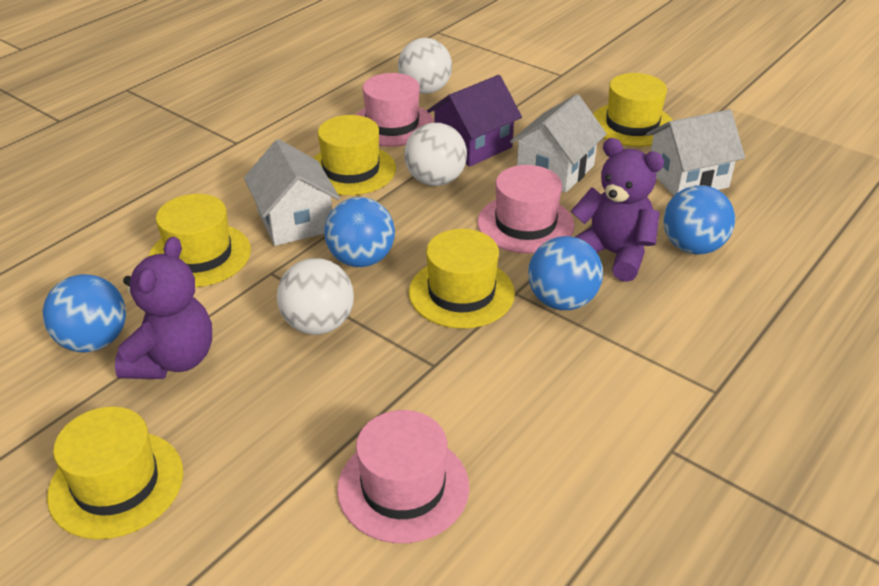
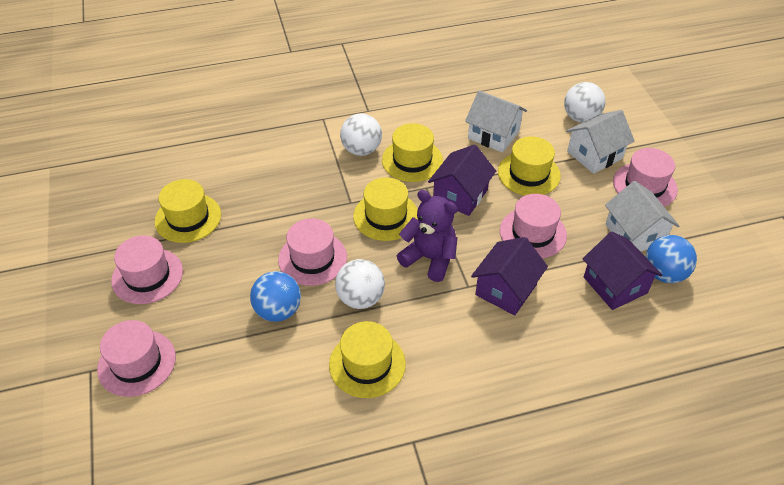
blue ball: 4 -> 2
pink hat: 3 -> 5
purple house: 1 -> 3
purple teddy bear: 2 -> 1

